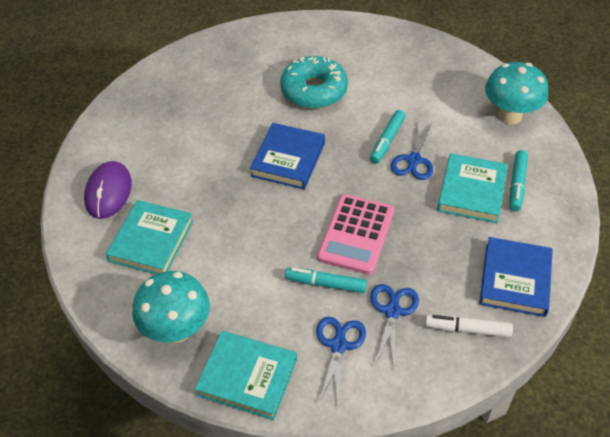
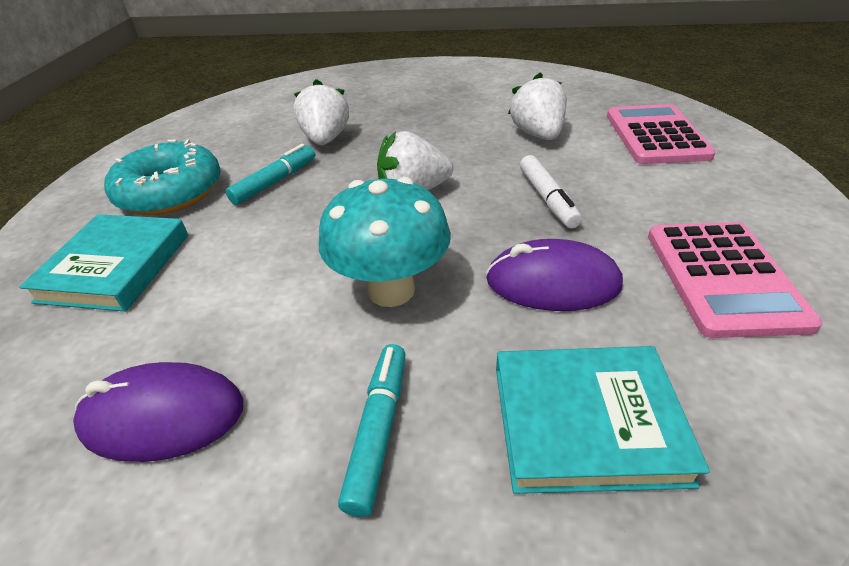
blue book: 2 -> 0
blue scissors: 3 -> 0
pink calculator: 1 -> 2
purple mouse: 1 -> 2
turquoise book: 3 -> 2
turquoise marker: 3 -> 2
turquoise mushroom: 2 -> 1
white strawberry: 0 -> 3

